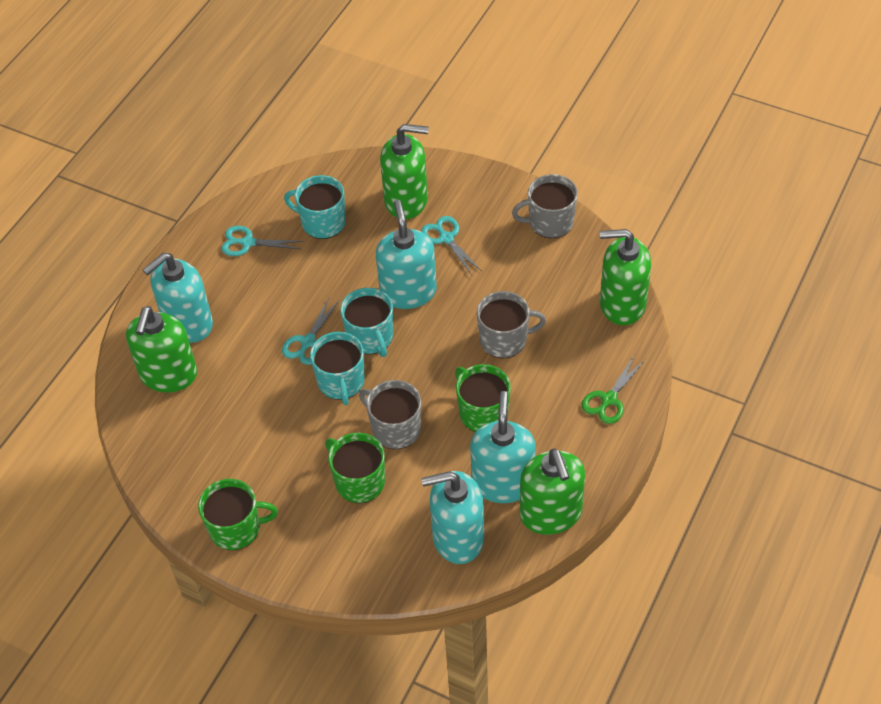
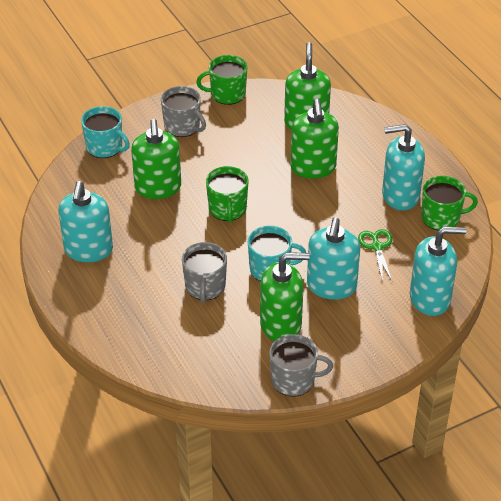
turquoise mug: 3 -> 2
turquoise scissors: 3 -> 0

